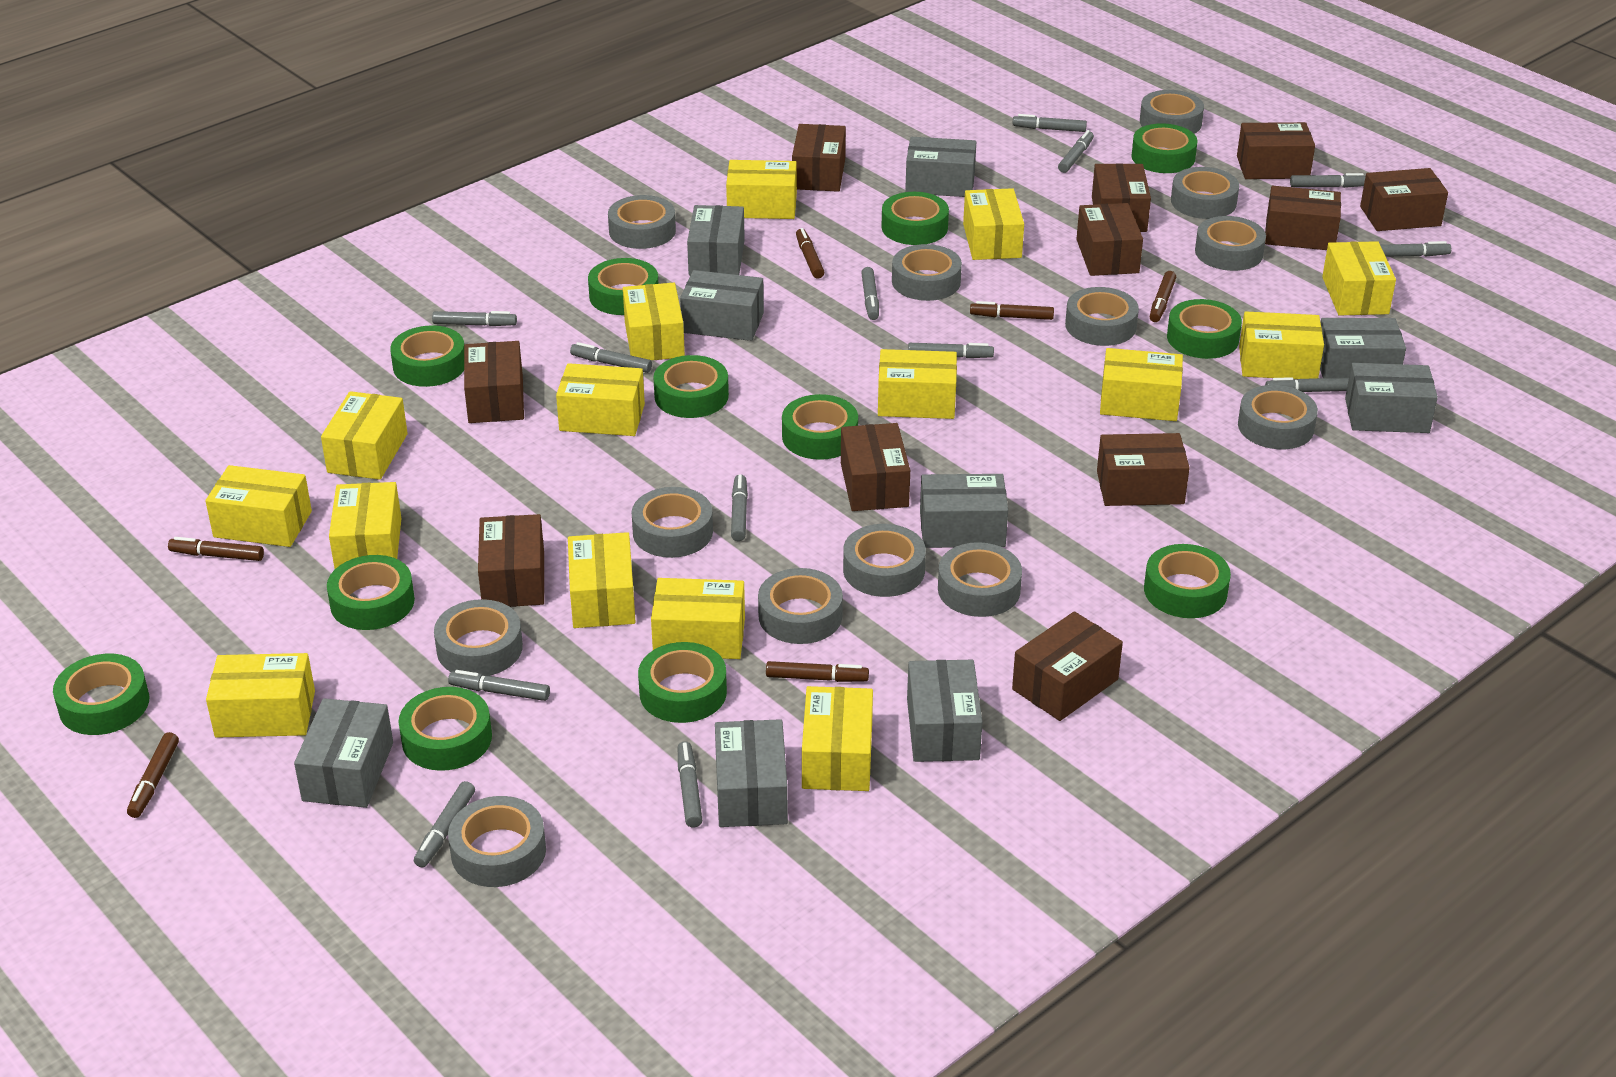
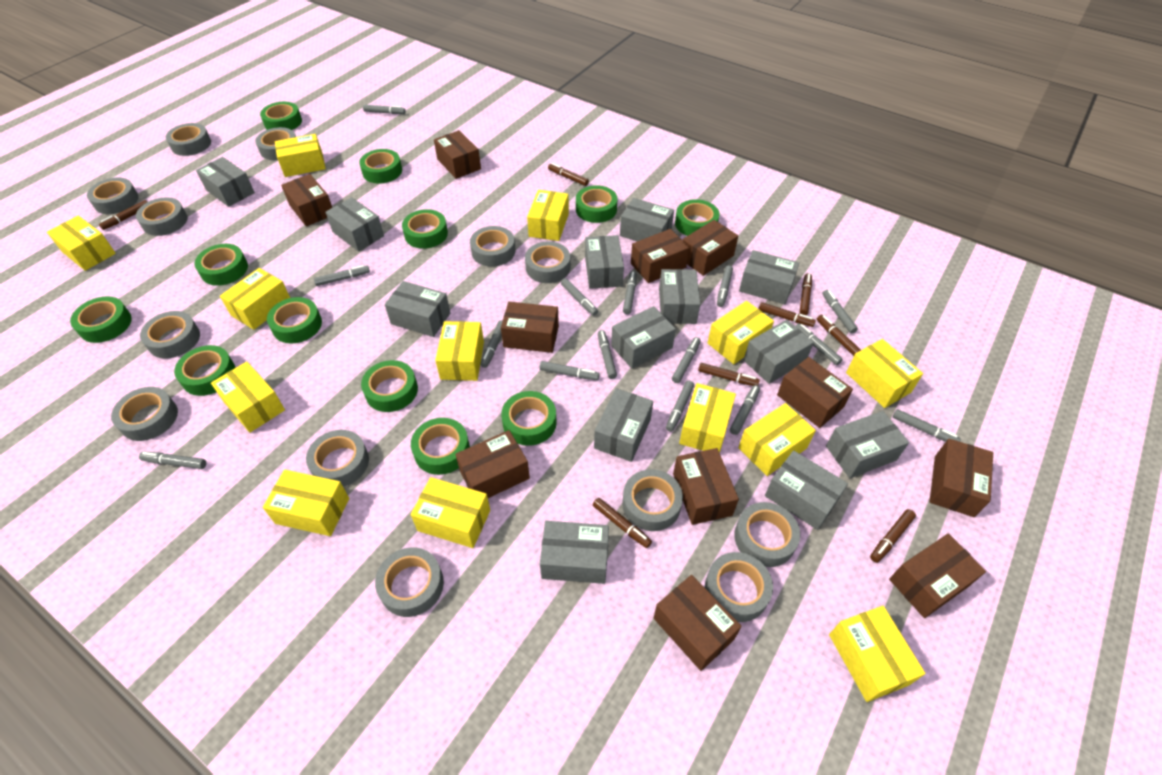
brown marker: 6 -> 8
grey box: 9 -> 13
grey marker: 13 -> 15
yellow box: 15 -> 13

